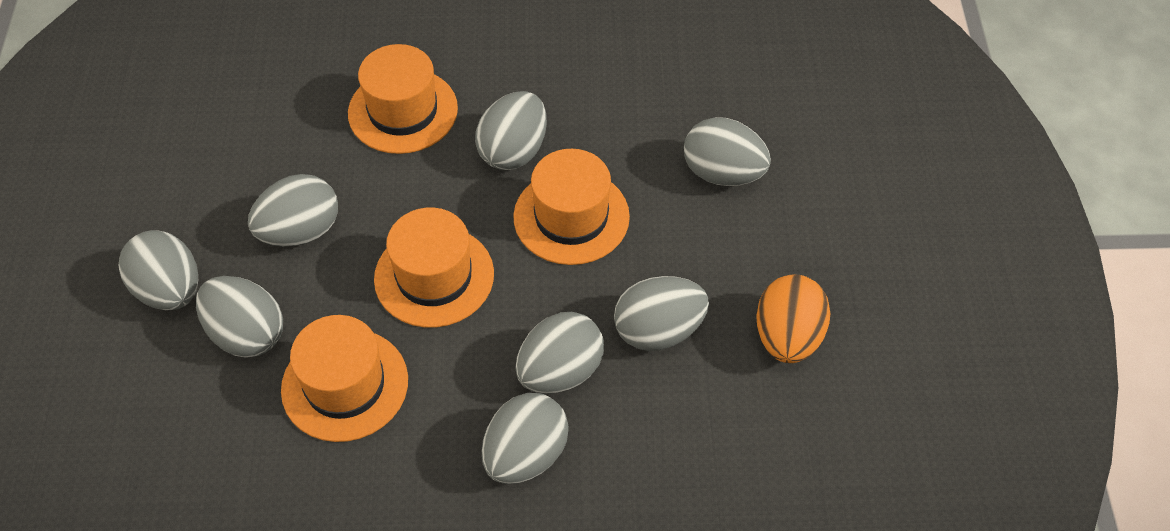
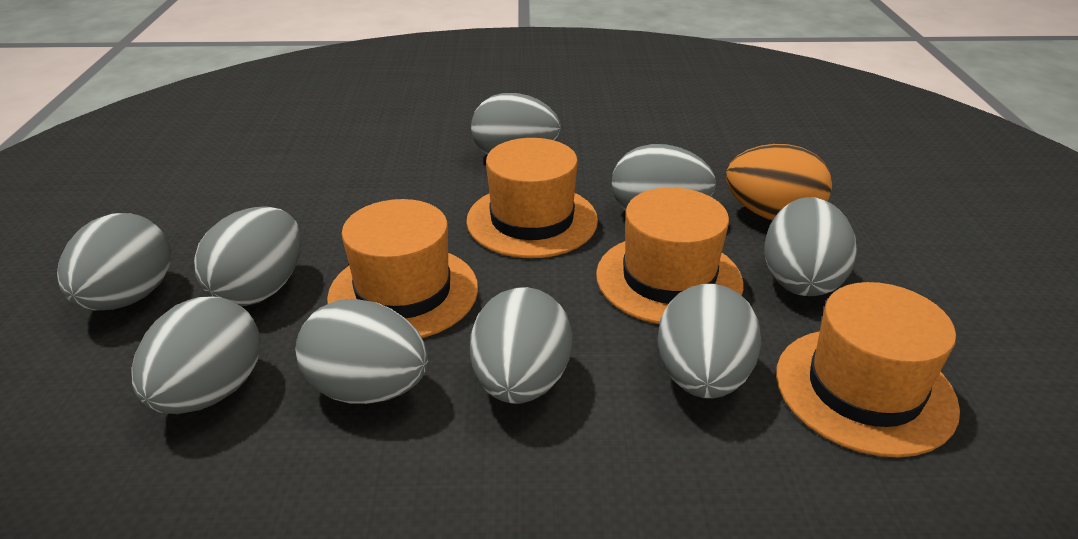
grey egg: 8 -> 9

